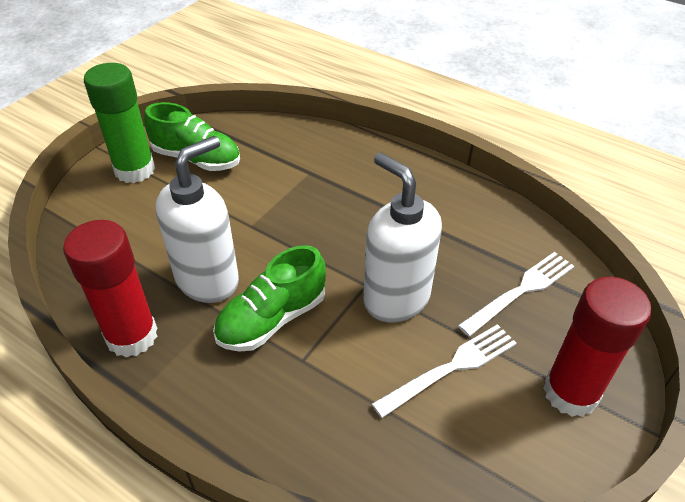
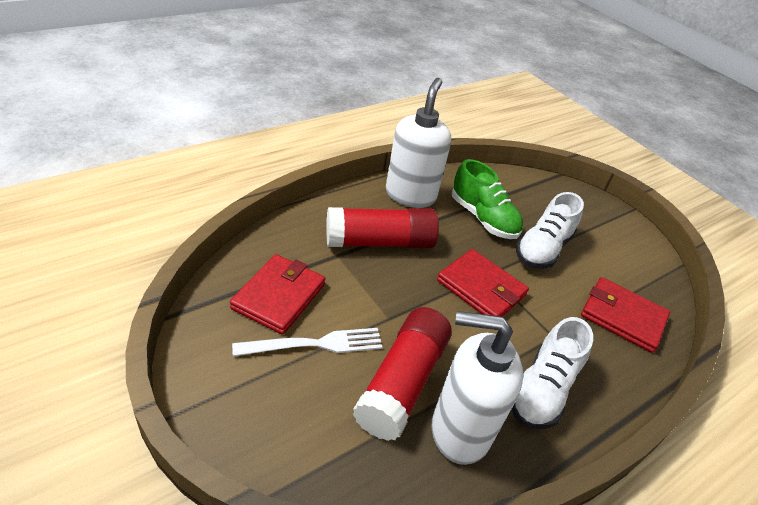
green glue stick: 1 -> 0
green shoe: 2 -> 1
red wallet: 0 -> 3
white fork: 2 -> 1
white shoe: 0 -> 2

